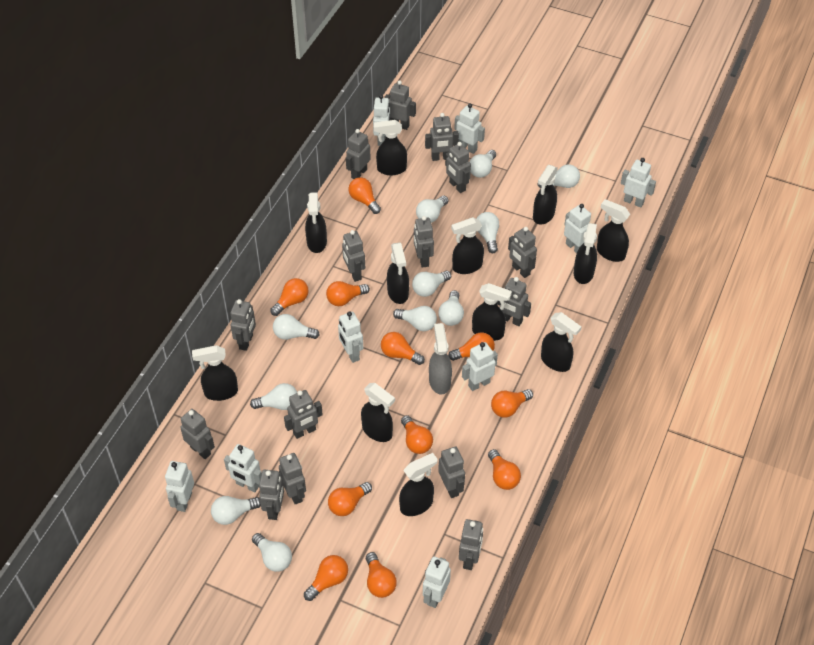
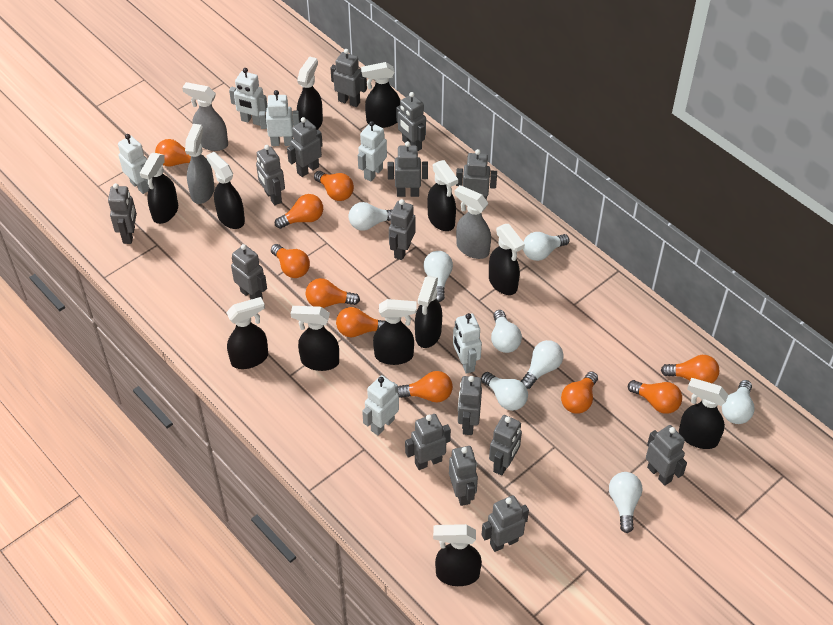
grey spray bottle: 1 -> 3
orange light bulb: 11 -> 10
white light bulb: 11 -> 8
white robot: 9 -> 6

